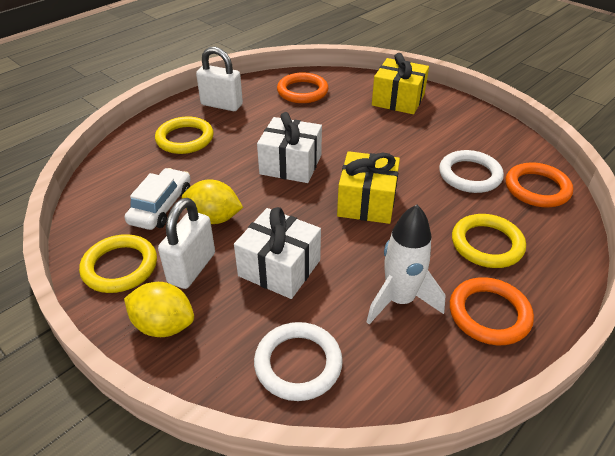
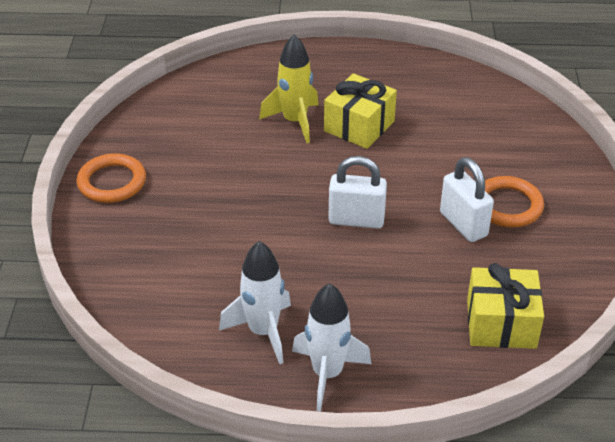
orange ring: 3 -> 2
white car: 1 -> 0
white gift: 2 -> 0
white ring: 2 -> 0
white rocket: 1 -> 2
yellow lemon: 2 -> 0
yellow ring: 3 -> 0
yellow rocket: 0 -> 1

